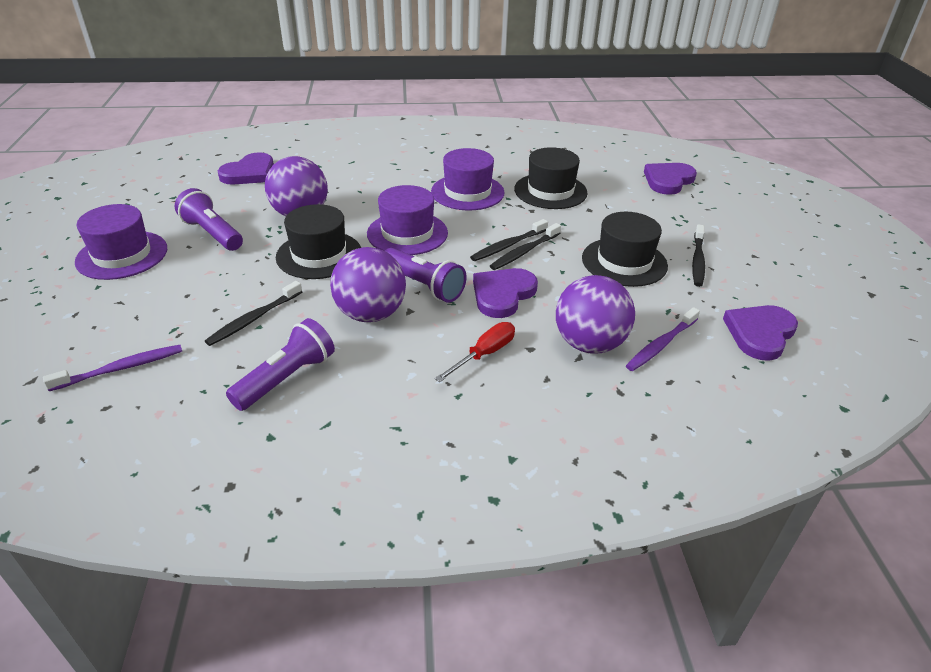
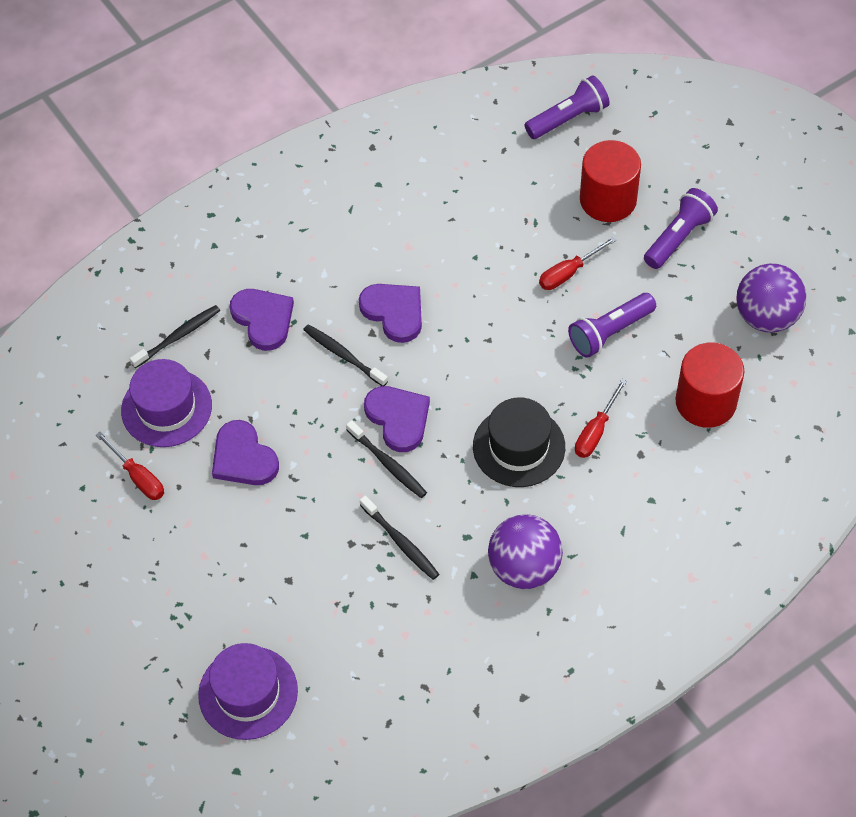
black hat: 3 -> 1
purple ball: 3 -> 2
purple hat: 3 -> 2
purple toothbrush: 2 -> 0
red cylinder: 0 -> 2
red screwdriver: 1 -> 3

